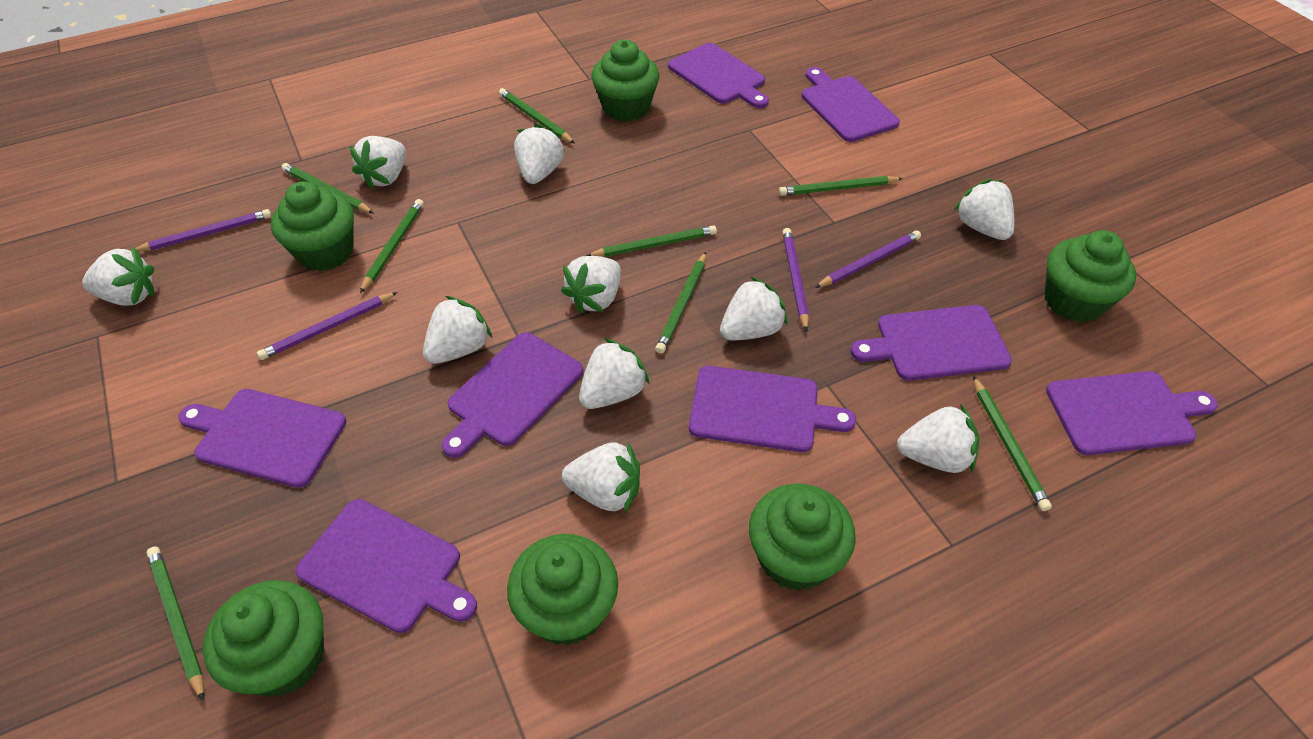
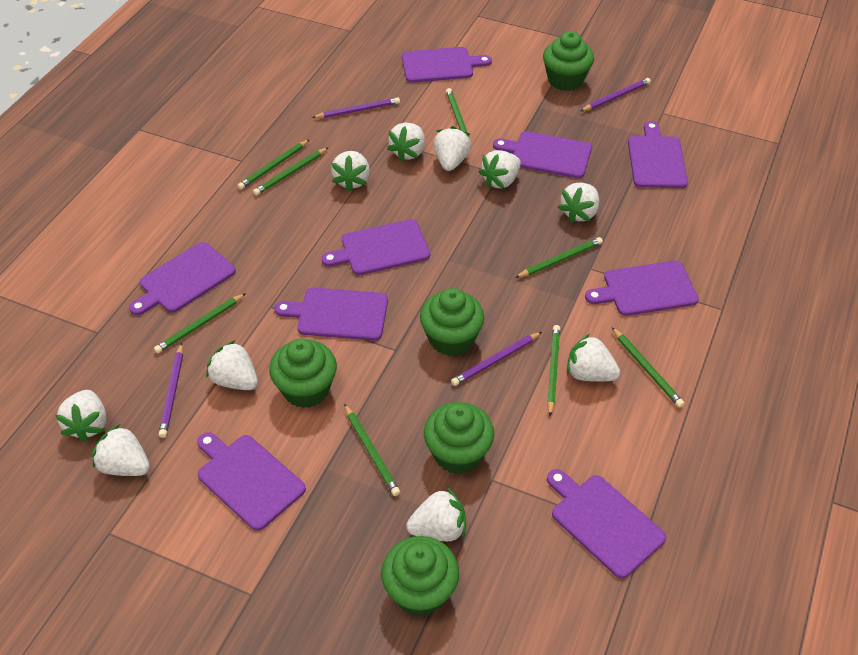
green cupcake: 6 -> 5
purple cutting board: 8 -> 9

